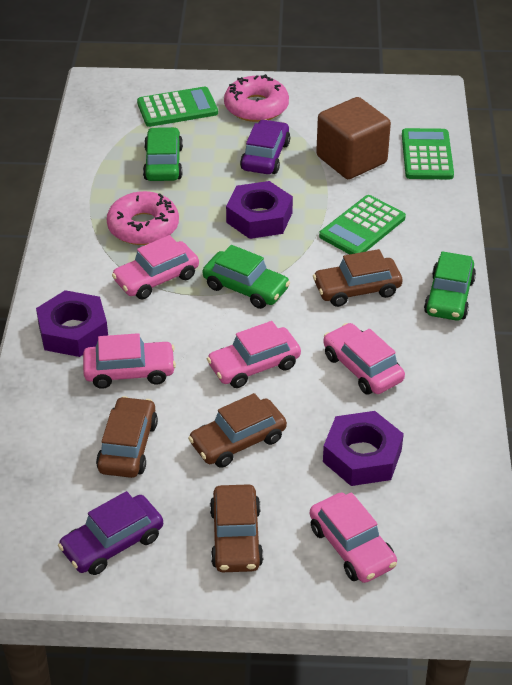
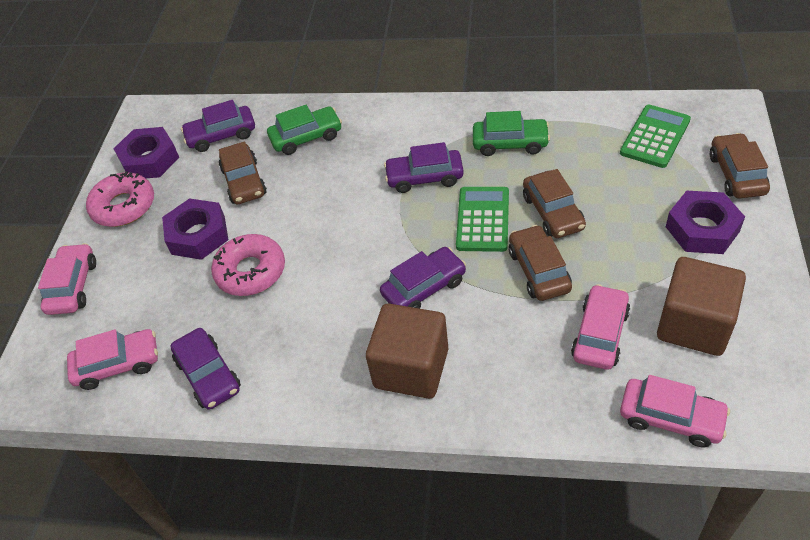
brown cube: 1 -> 2
green calculator: 3 -> 2
green car: 3 -> 2
pink car: 5 -> 4
purple car: 2 -> 4

